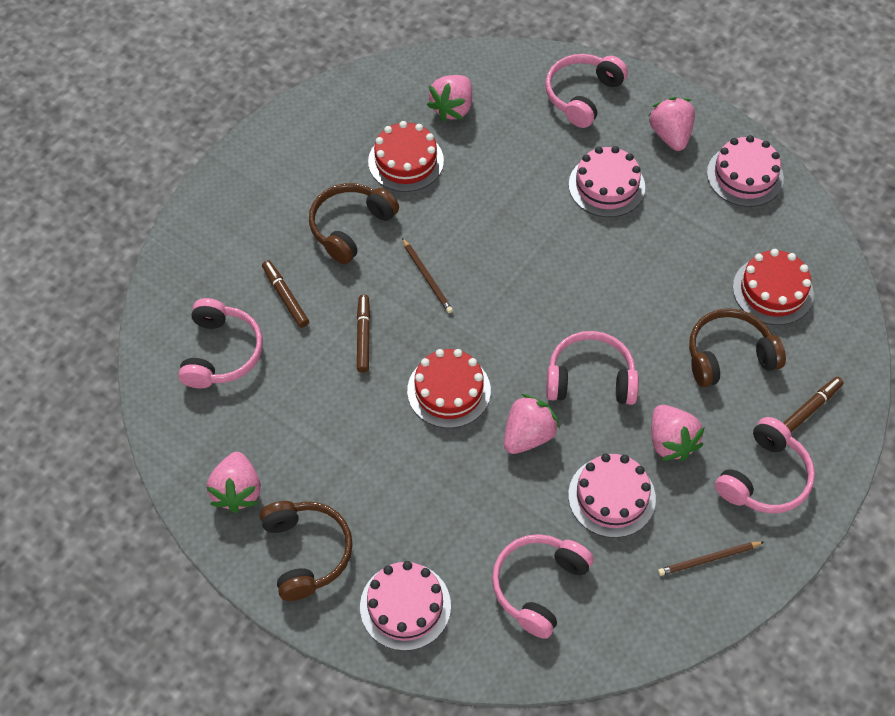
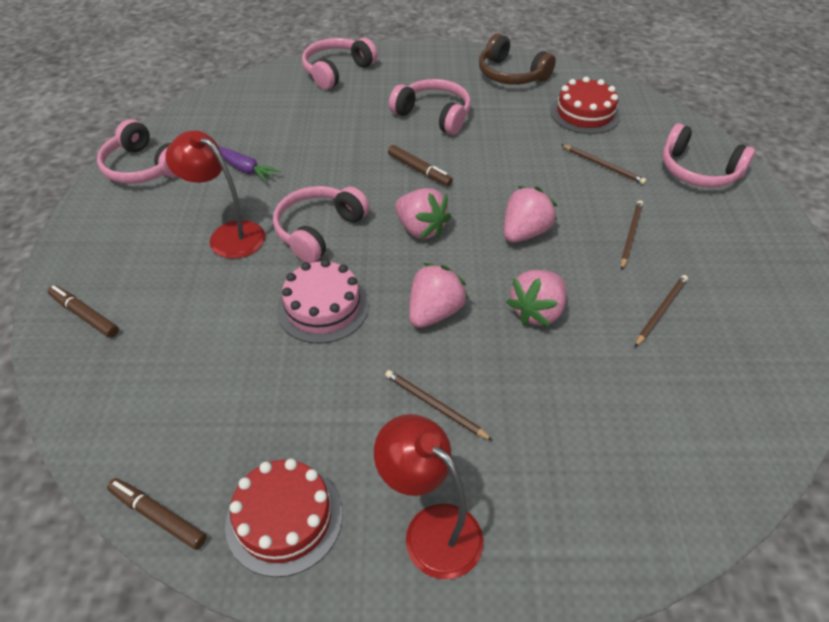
brown headphones: 3 -> 1
brown pencil: 2 -> 4
pink cake: 4 -> 1
pink strawberry: 5 -> 4
purple carrot: 0 -> 1
red cake: 3 -> 2
red lamp: 0 -> 2

